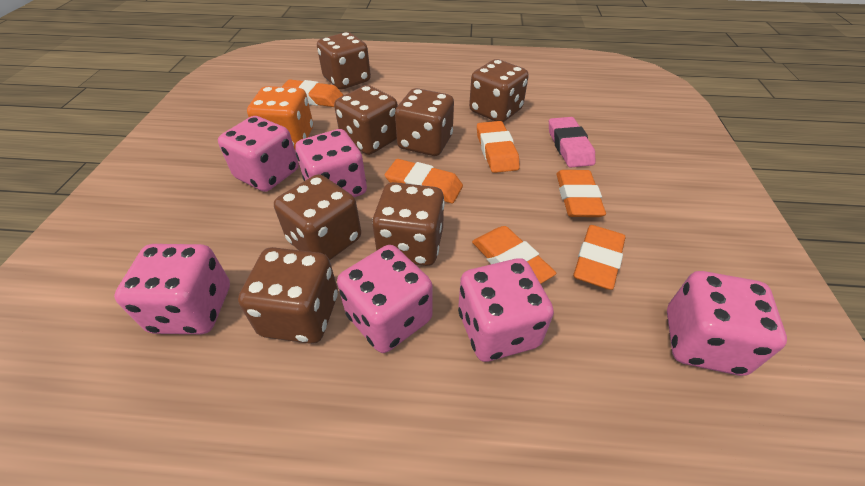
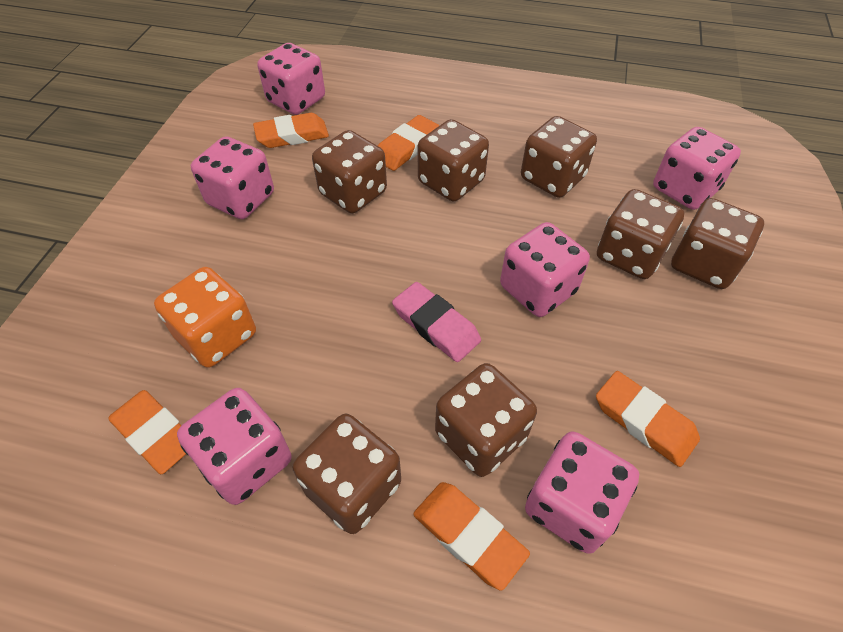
orange eraser: 6 -> 5

